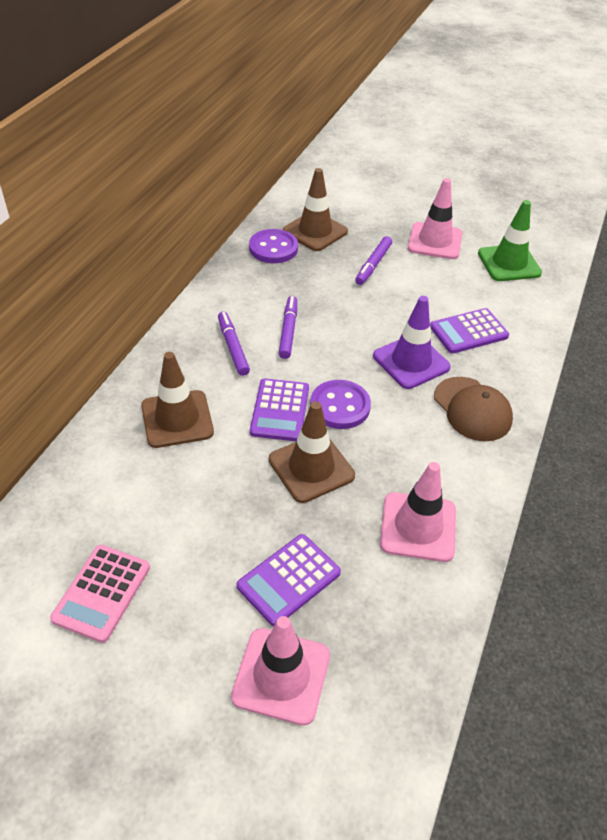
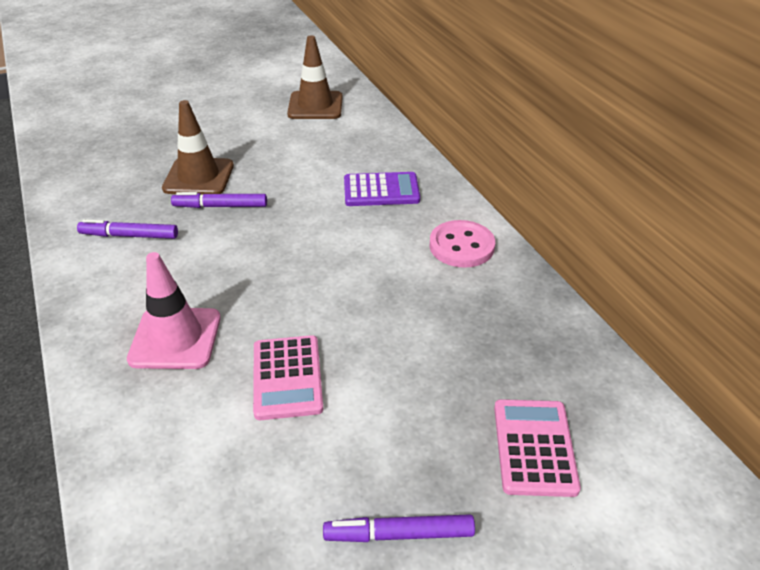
brown cap: 1 -> 0
brown traffic cone: 3 -> 2
green traffic cone: 1 -> 0
pink button: 0 -> 1
pink calculator: 1 -> 2
pink traffic cone: 3 -> 1
purple button: 2 -> 0
purple calculator: 3 -> 1
purple traffic cone: 1 -> 0

